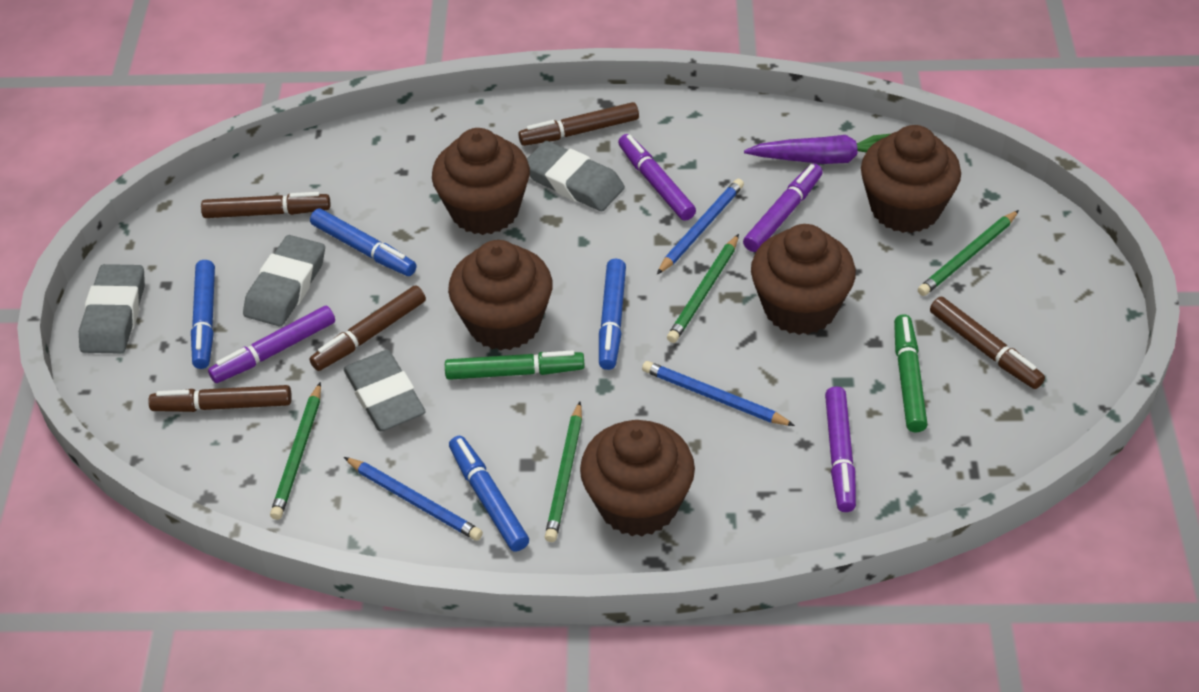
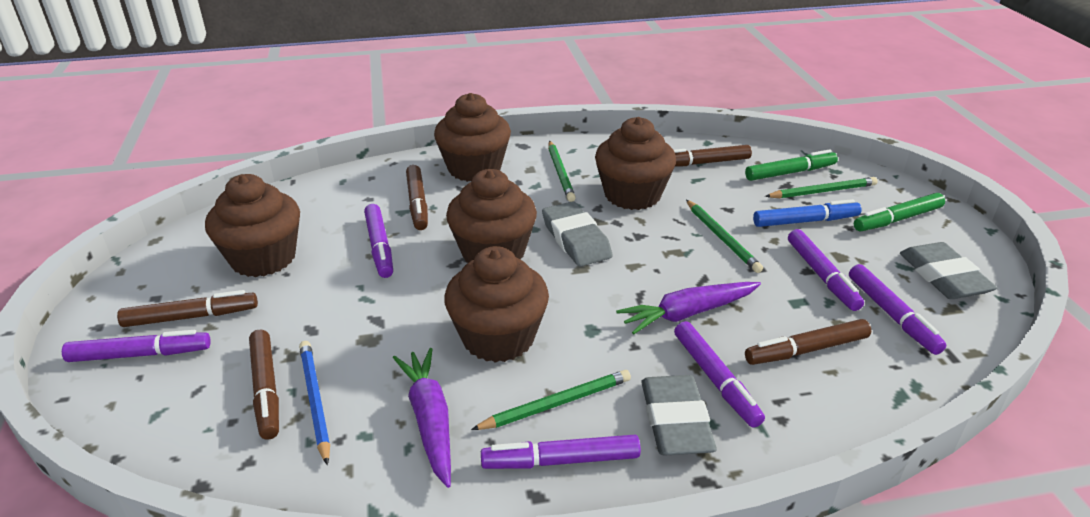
blue marker: 4 -> 1
blue pencil: 3 -> 1
grey eraser: 4 -> 3
purple carrot: 1 -> 2
purple marker: 4 -> 6

